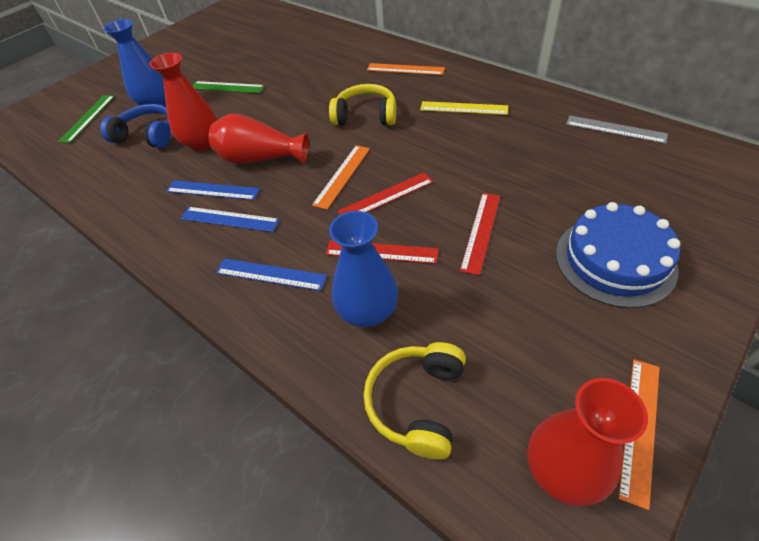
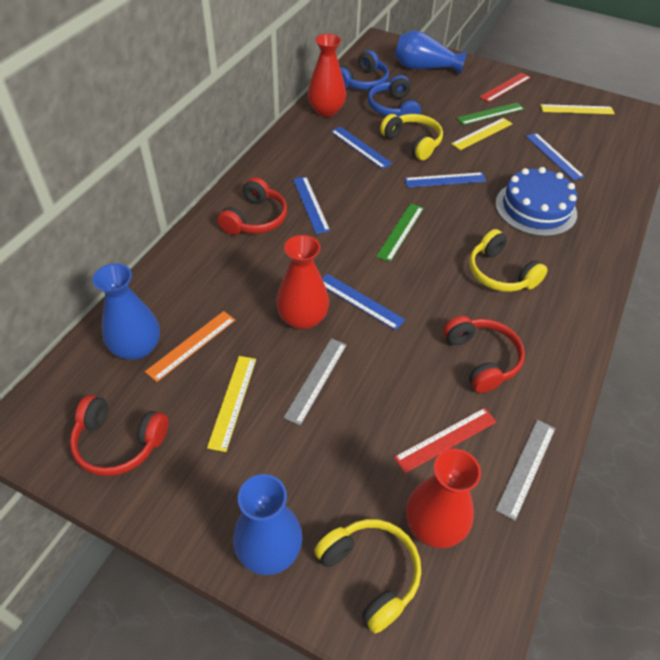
blue headphones: 1 -> 2
blue ruler: 3 -> 5
blue vase: 2 -> 3
grey ruler: 1 -> 2
orange ruler: 3 -> 1
red headphones: 0 -> 3
red ruler: 3 -> 2
yellow headphones: 2 -> 3
yellow ruler: 1 -> 3

